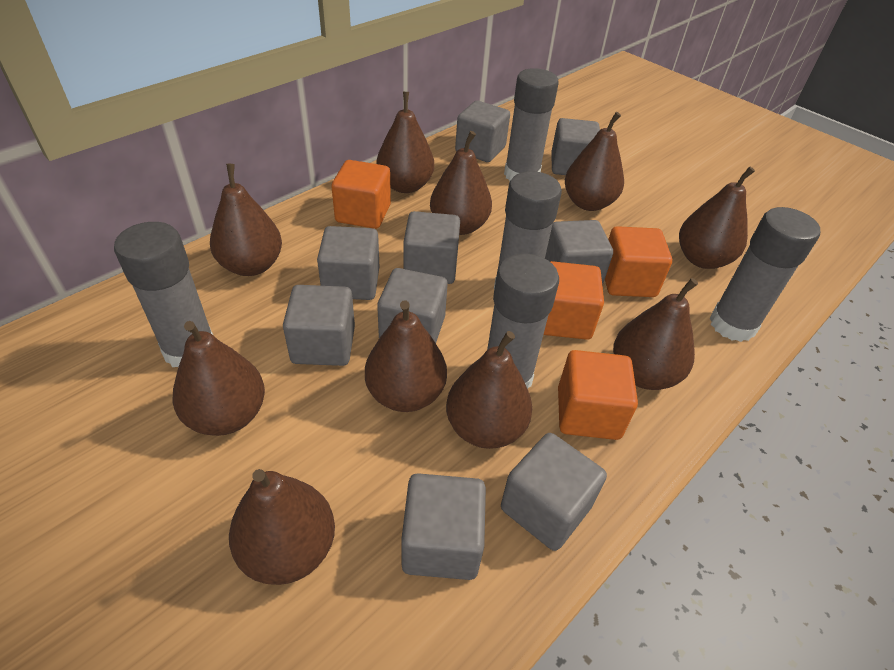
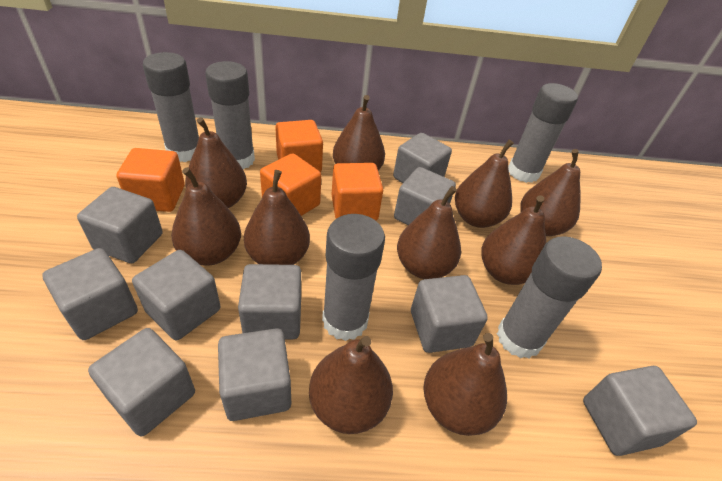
grey cube: 9 -> 10

